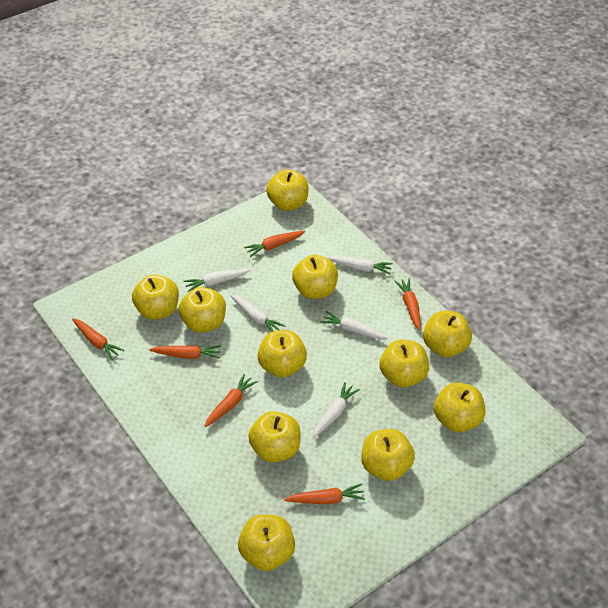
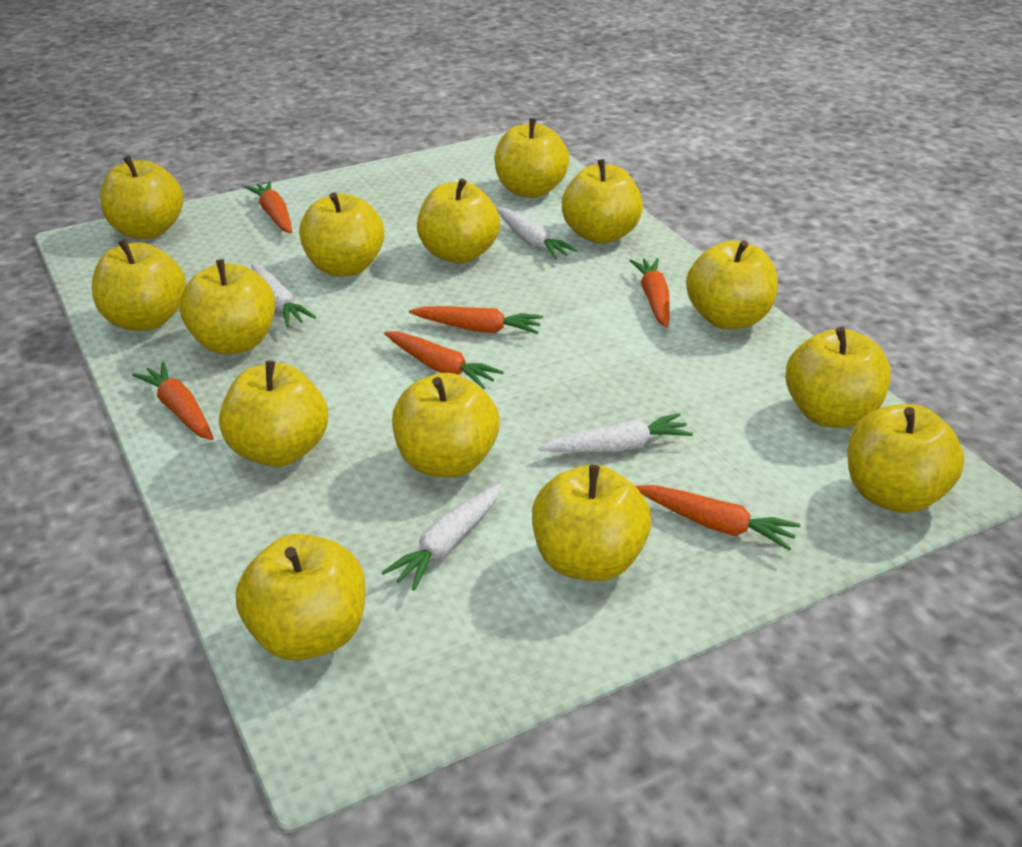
white carrot: 5 -> 4
yellow apple: 11 -> 14

